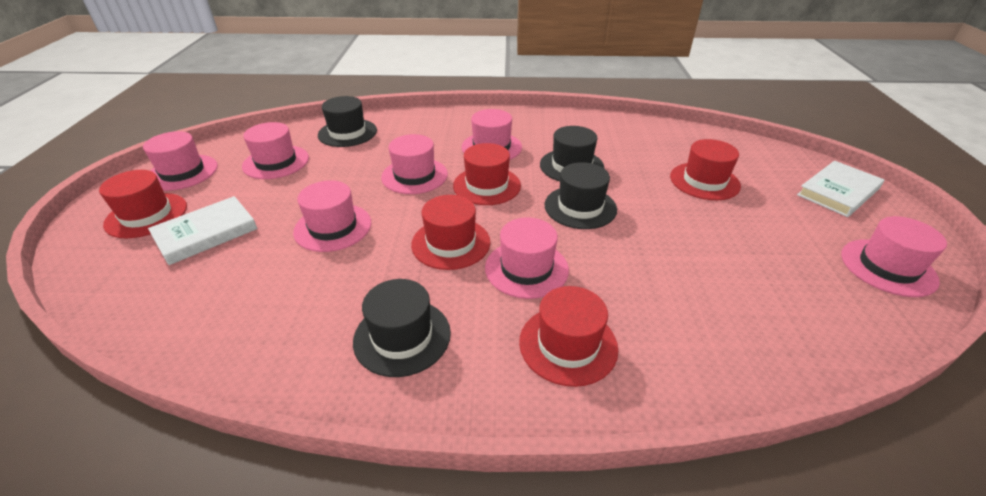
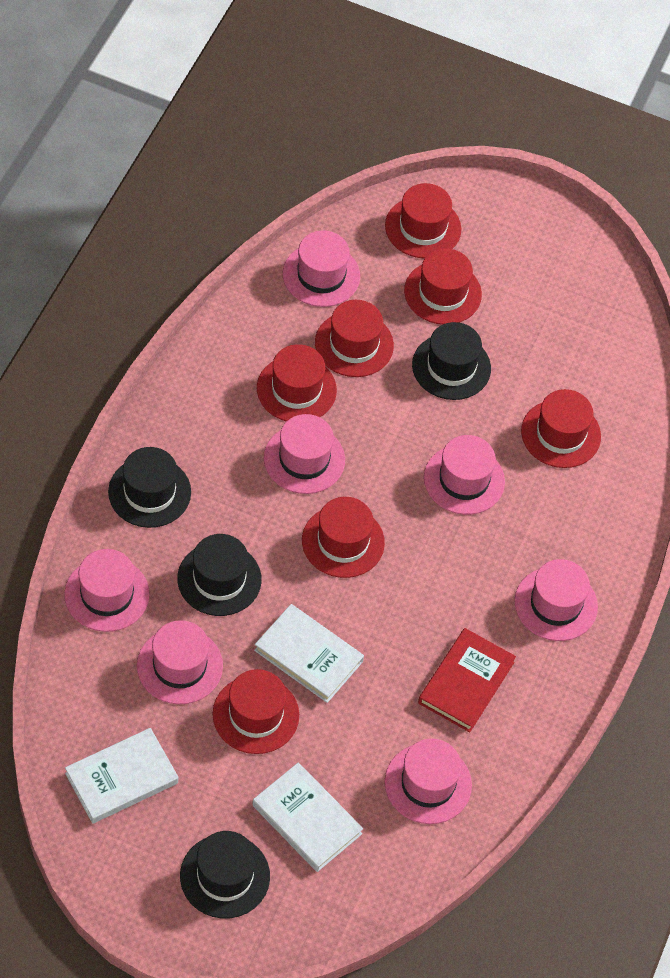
red book: 0 -> 1
red hat: 5 -> 7
white book: 2 -> 3

